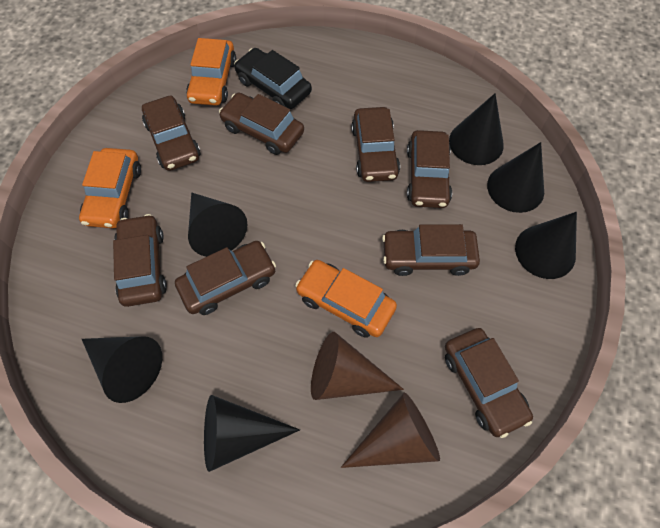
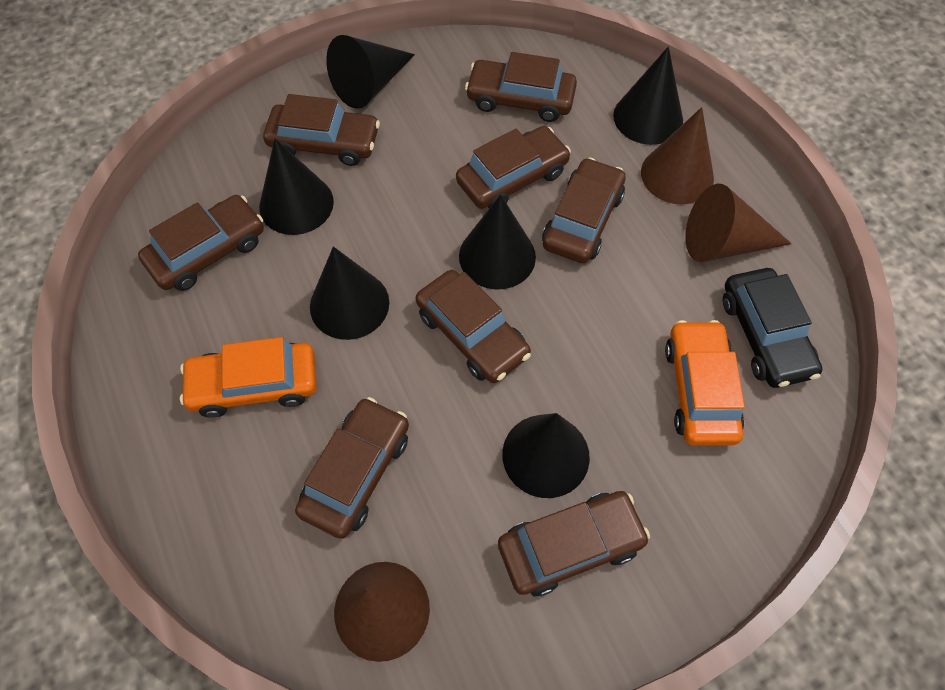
brown cone: 2 -> 3
orange car: 3 -> 2

